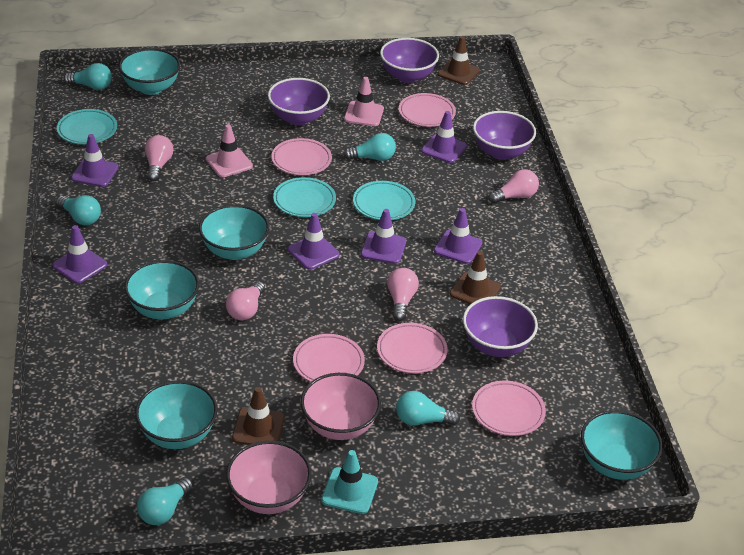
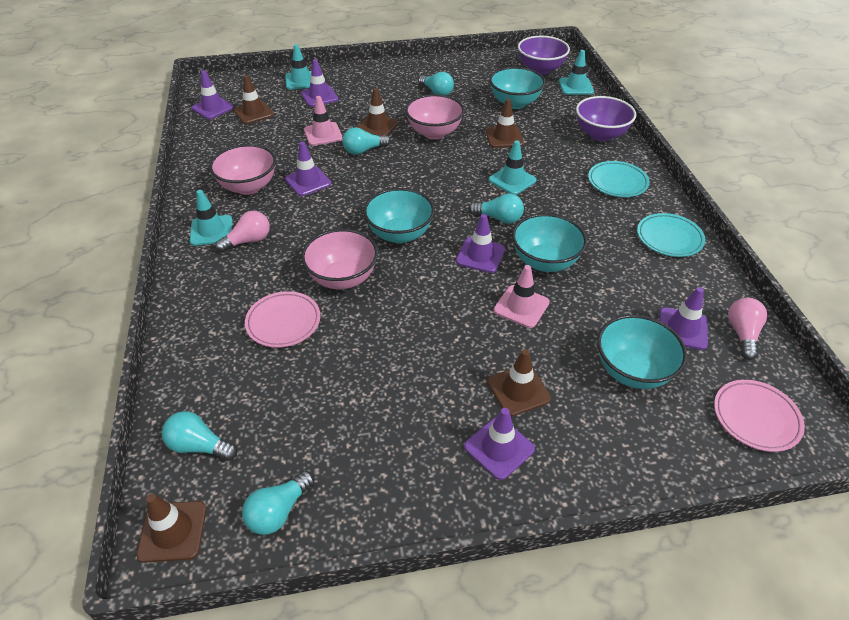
brown traffic cone: 3 -> 5
pink bowl: 2 -> 3
pink light bulb: 4 -> 2
pink plate: 5 -> 2
purple bowl: 4 -> 2
turquoise bowl: 5 -> 4
turquoise plate: 3 -> 2
turquoise traffic cone: 1 -> 4

